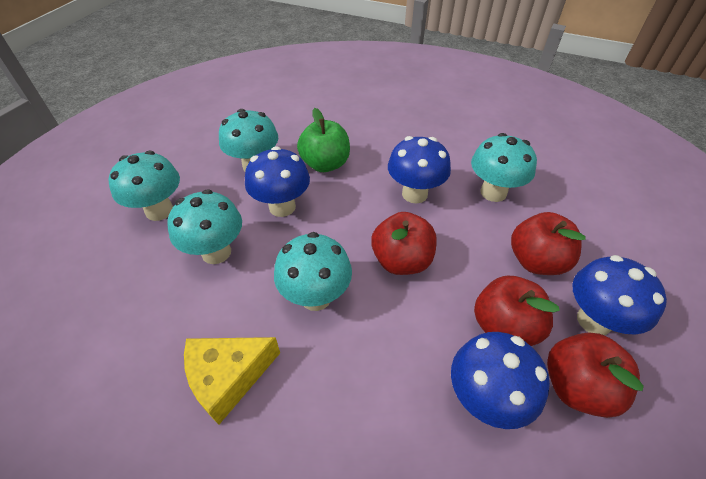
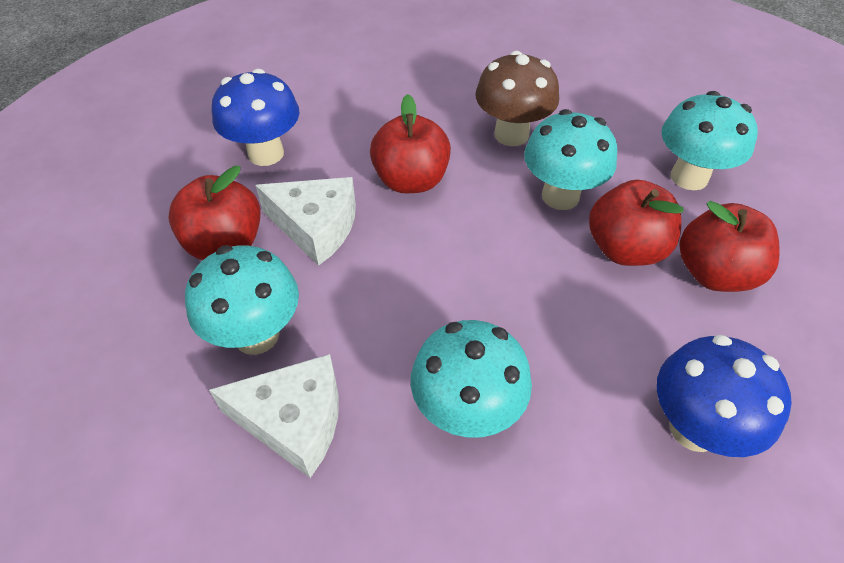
blue mushroom: 4 -> 2
brown mushroom: 0 -> 1
green apple: 1 -> 0
turquoise mushroom: 5 -> 4
white cheese: 0 -> 2
yellow cheese: 1 -> 0

